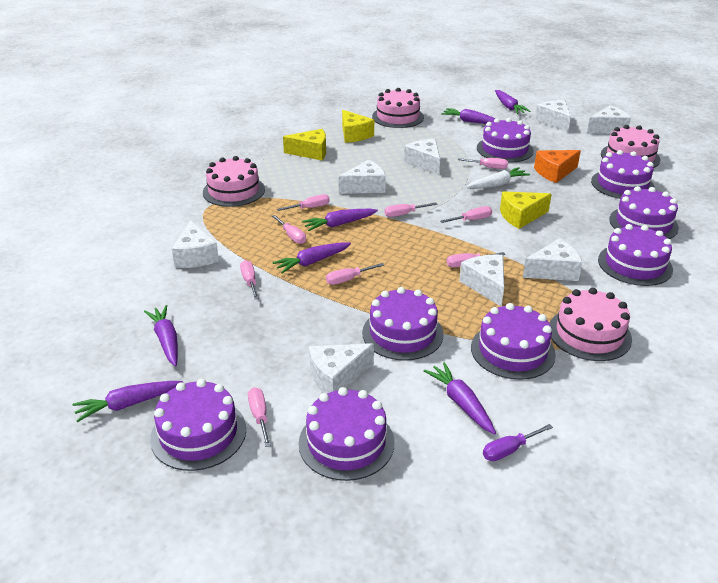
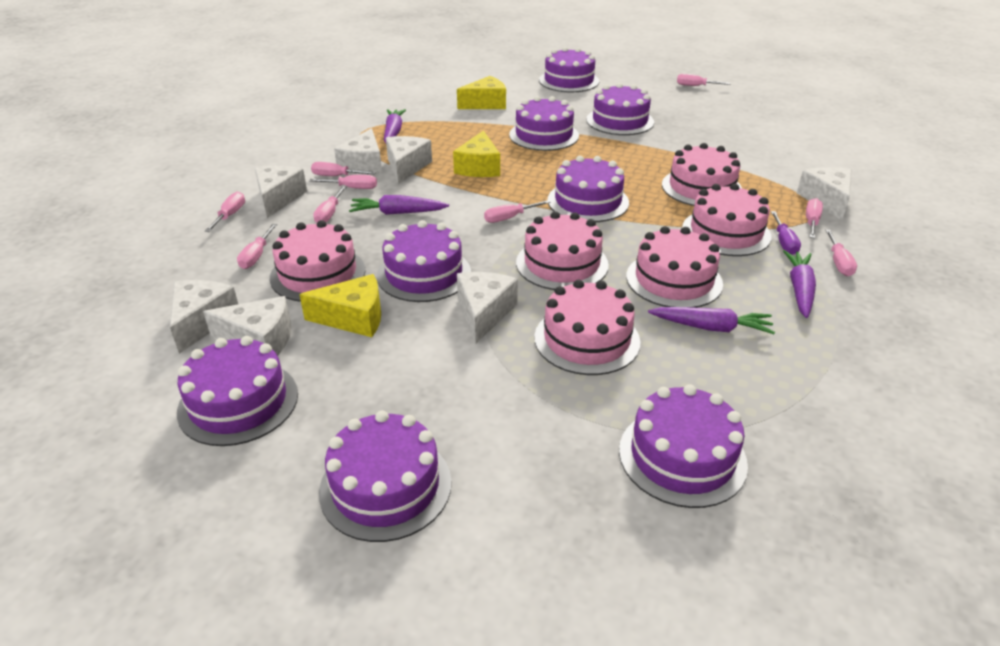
orange cheese: 1 -> 0
pink cake: 4 -> 6
purple carrot: 7 -> 4
white carrot: 1 -> 0
white cheese: 8 -> 7

